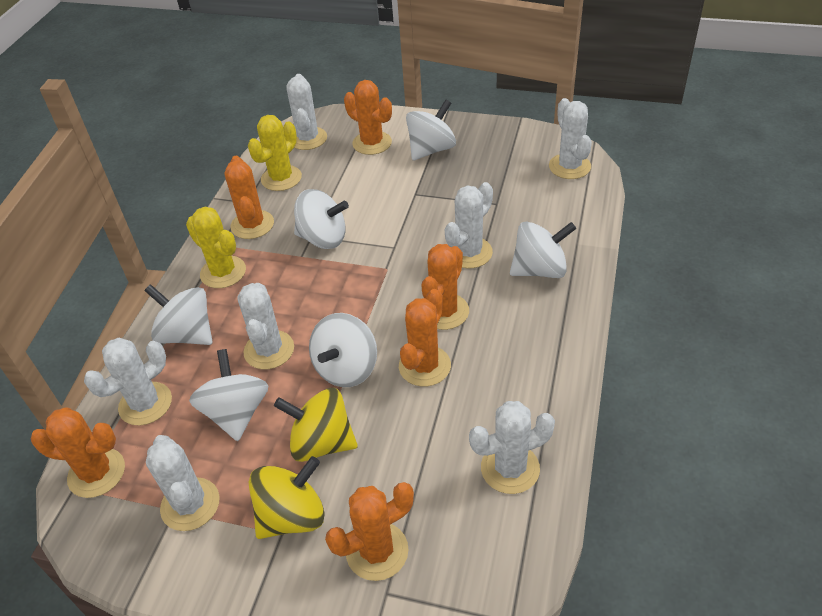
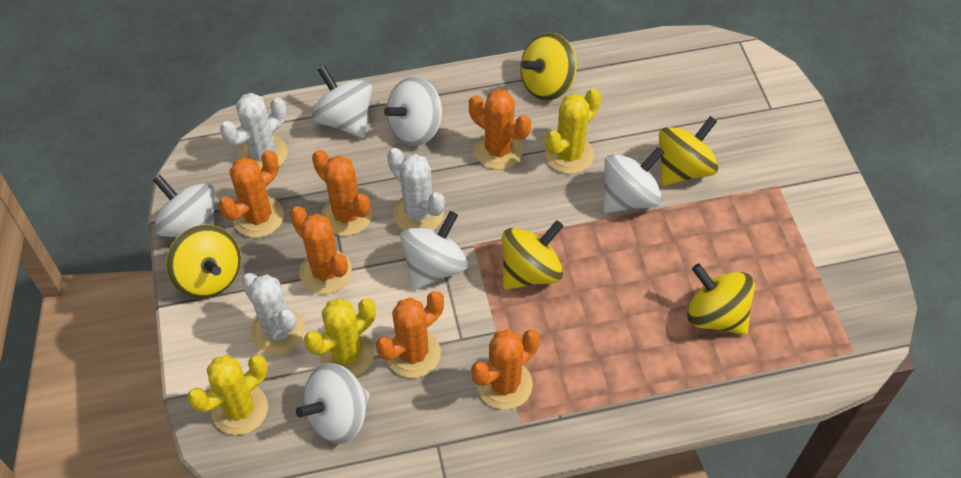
white cactus: 7 -> 3
yellow cactus: 2 -> 3
yellow spinning top: 2 -> 5

